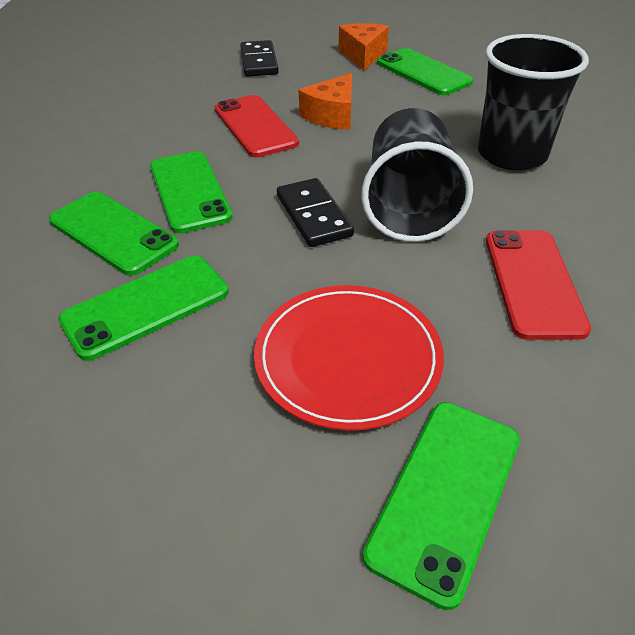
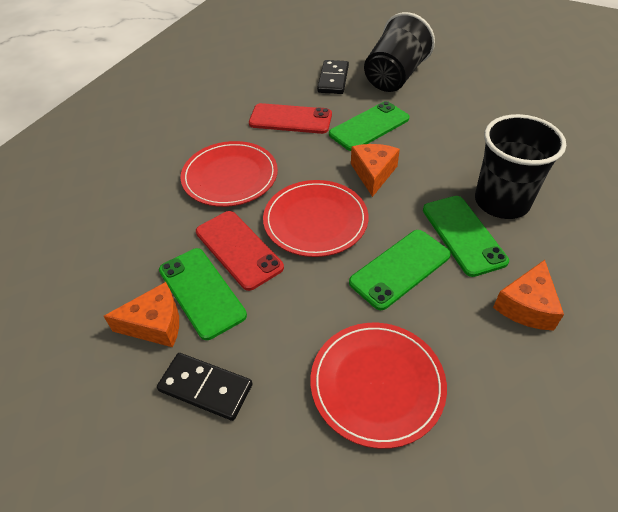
green phone: 5 -> 4
orange cheese: 2 -> 3
red plate: 1 -> 3

